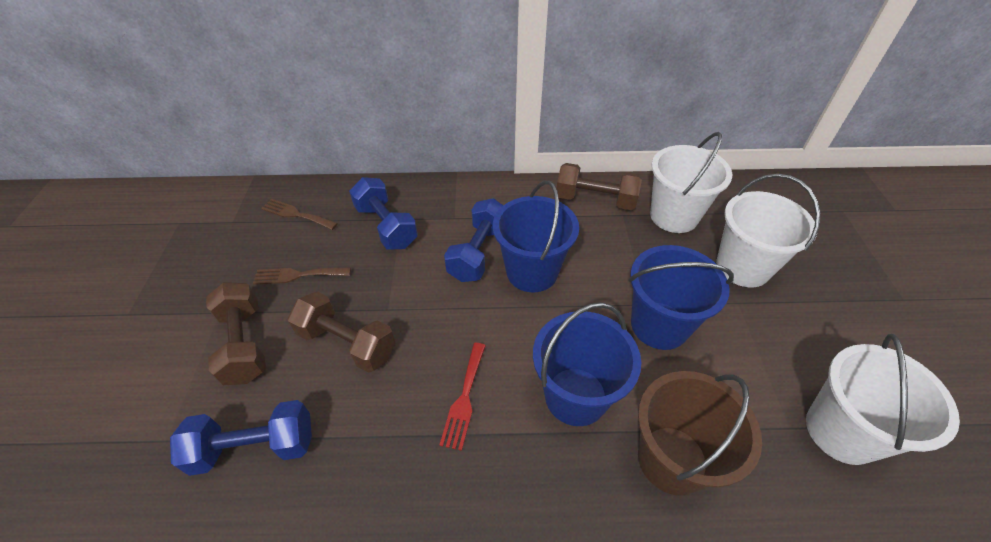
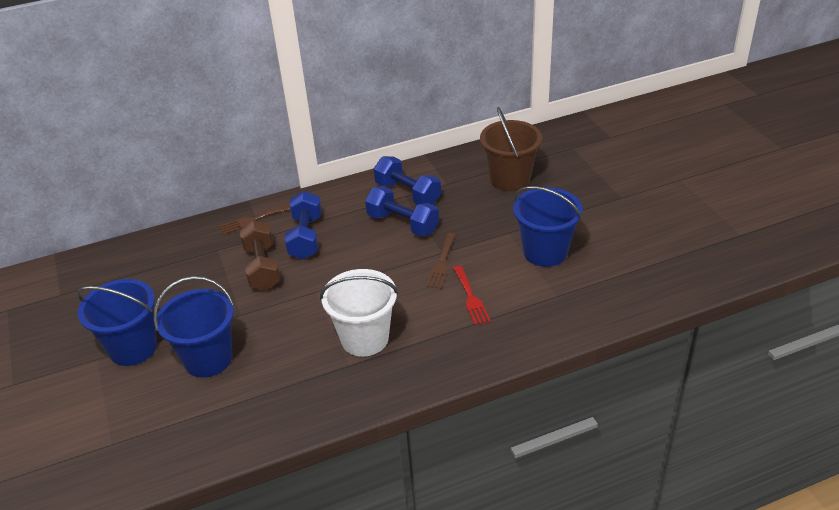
brown dumbbell: 3 -> 1
white bucket: 3 -> 1

